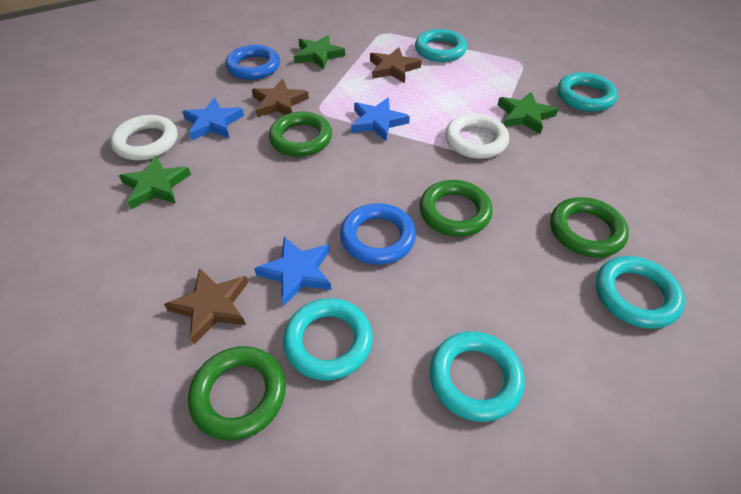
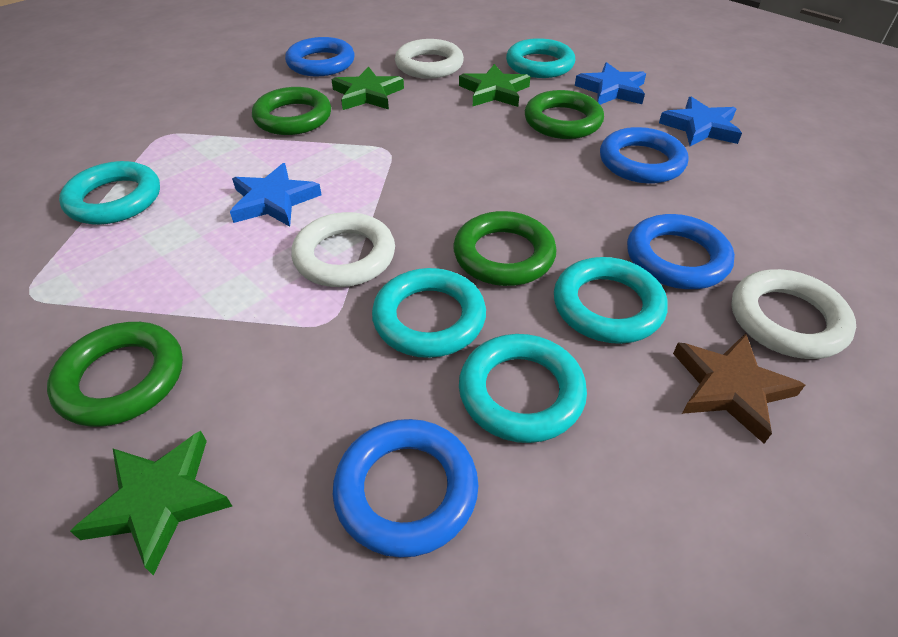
blue ring: 2 -> 4
brown star: 3 -> 1
white ring: 2 -> 3

